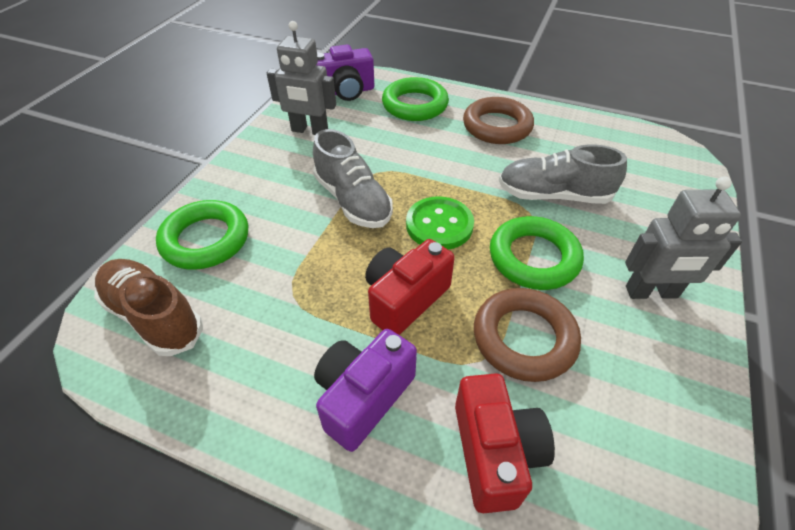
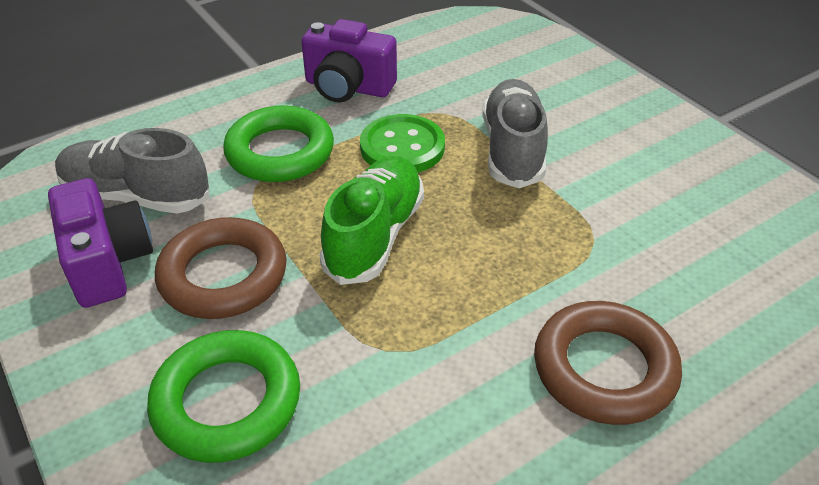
brown shoe: 1 -> 0
green ring: 3 -> 2
green shoe: 0 -> 1
grey robot: 2 -> 0
red camera: 2 -> 0

